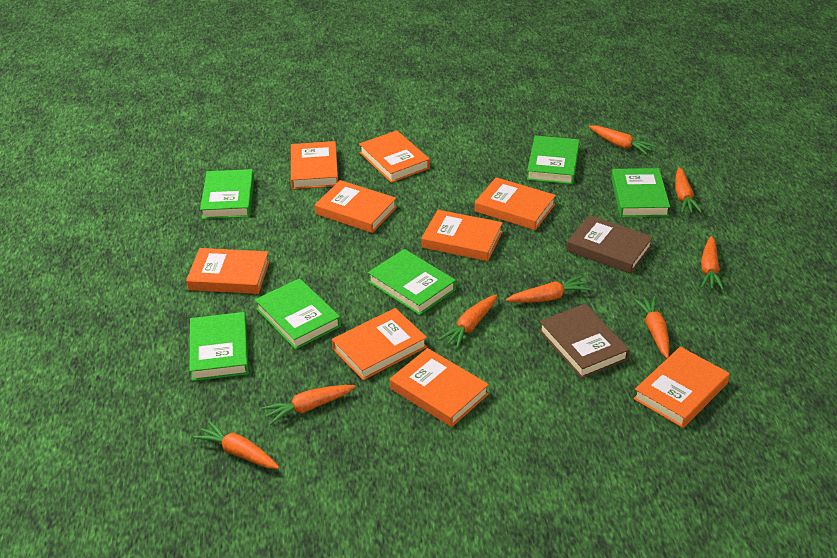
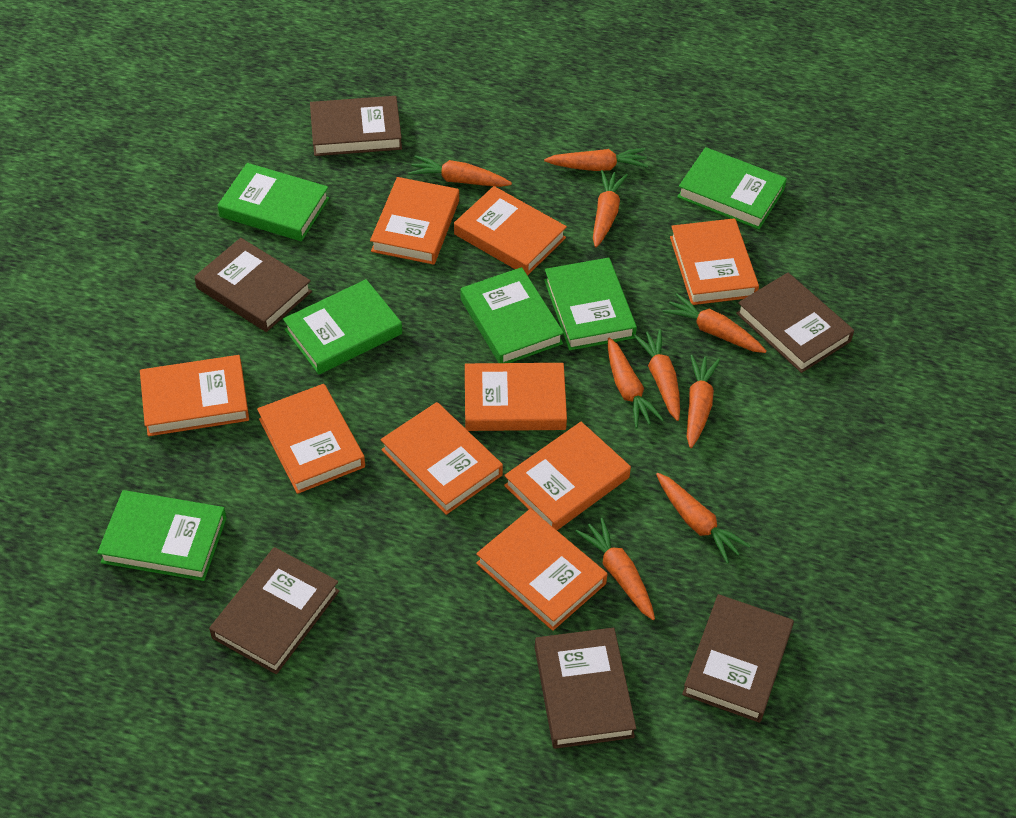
brown book: 2 -> 6
orange carrot: 8 -> 9

